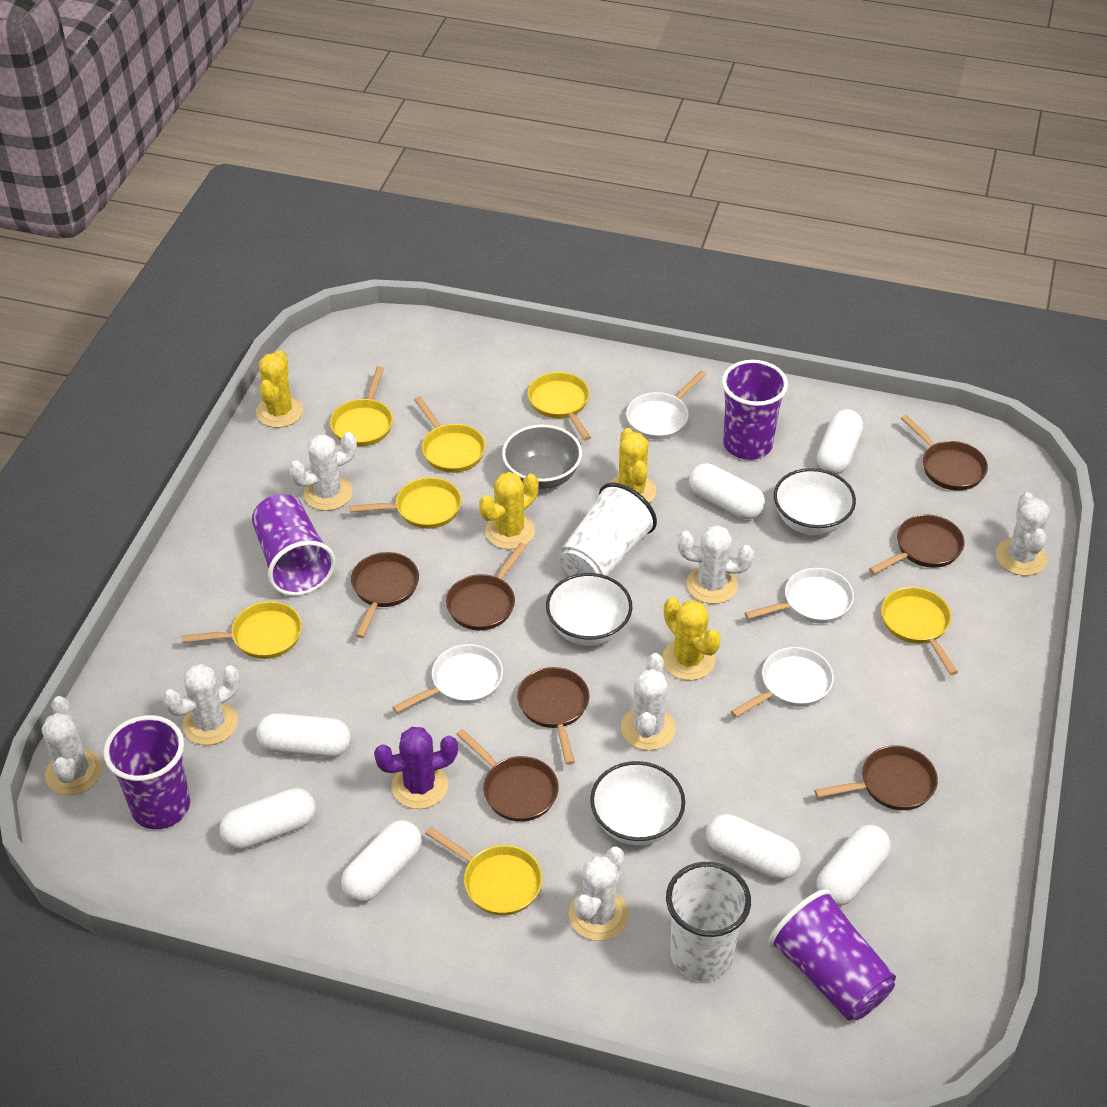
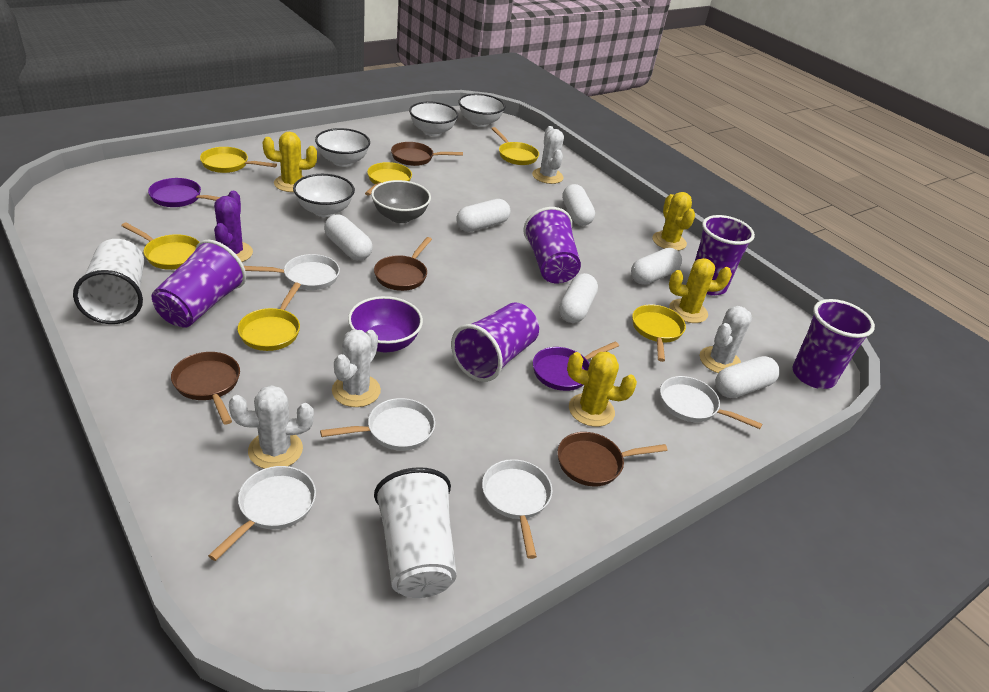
brown pan: 7 -> 4
purple bowl: 0 -> 1
purple cup: 4 -> 5
purple pan: 0 -> 2
white bowl: 3 -> 4
white cactus: 7 -> 4
white capsule: 7 -> 6
white pan: 4 -> 5
yellow pan: 7 -> 6

